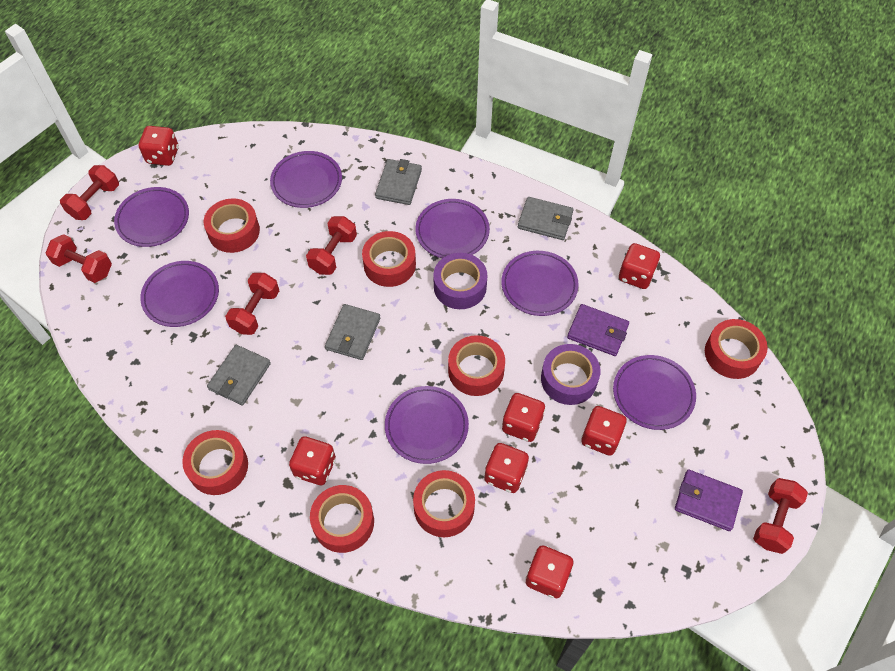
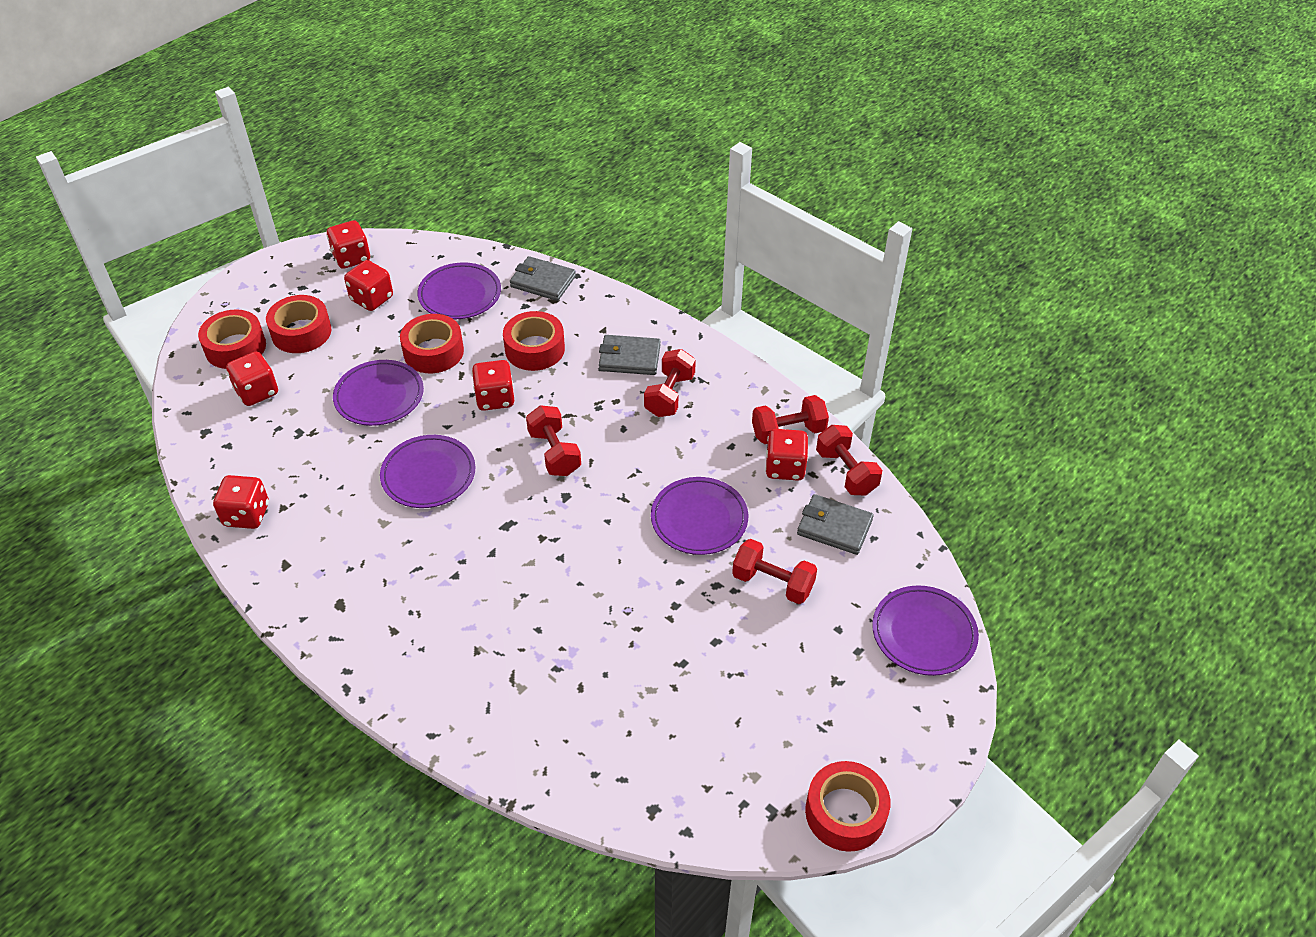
grey wallet: 4 -> 3
purple plate: 7 -> 5
purple tape: 2 -> 0
purple wallet: 2 -> 0
red dice: 7 -> 6
red tape: 7 -> 5

